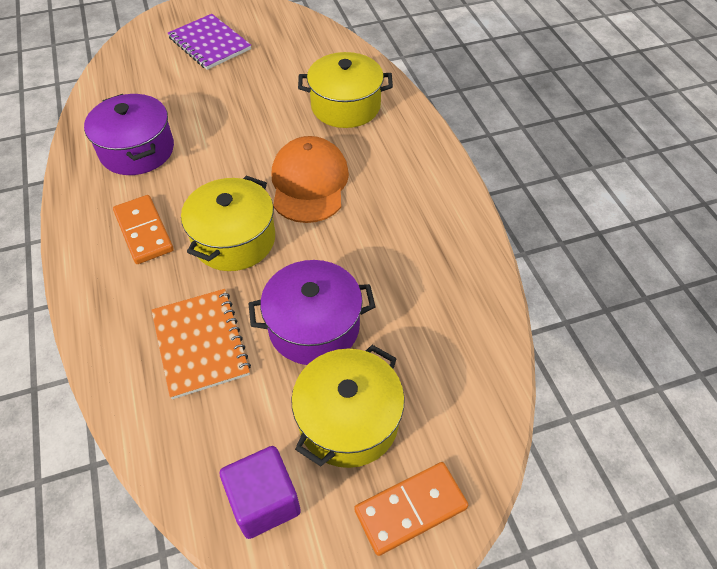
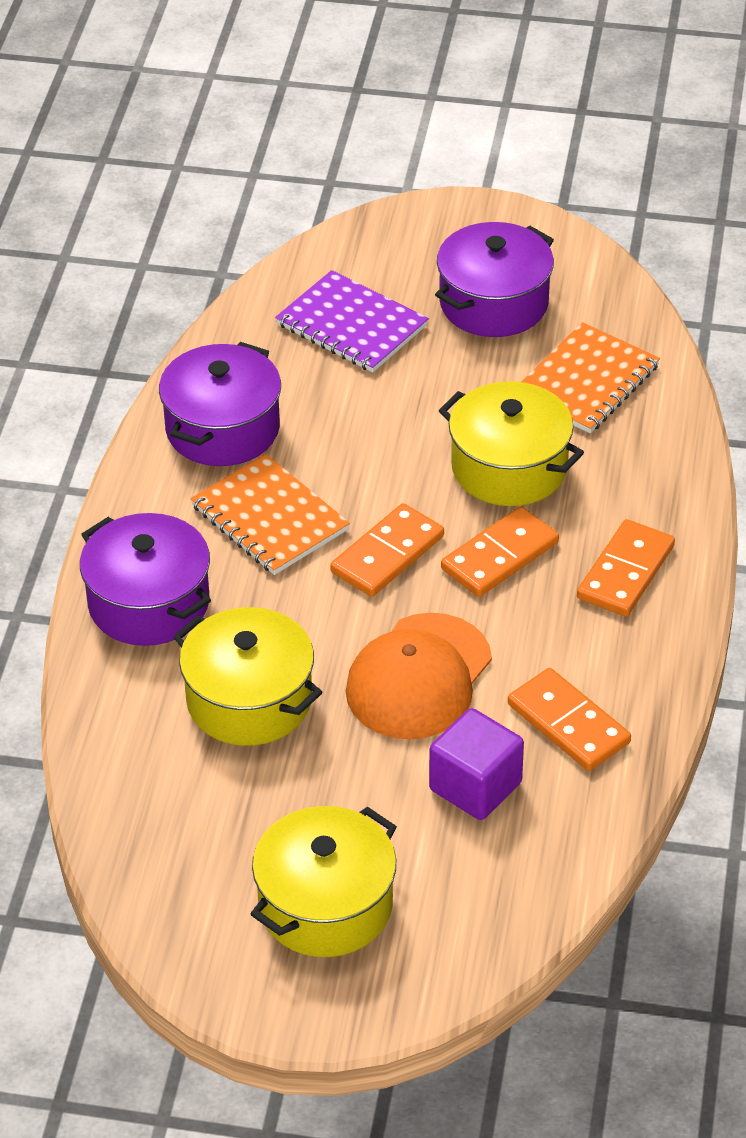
orange domino: 2 -> 4
orange notebook: 1 -> 2
purple pot: 2 -> 3

